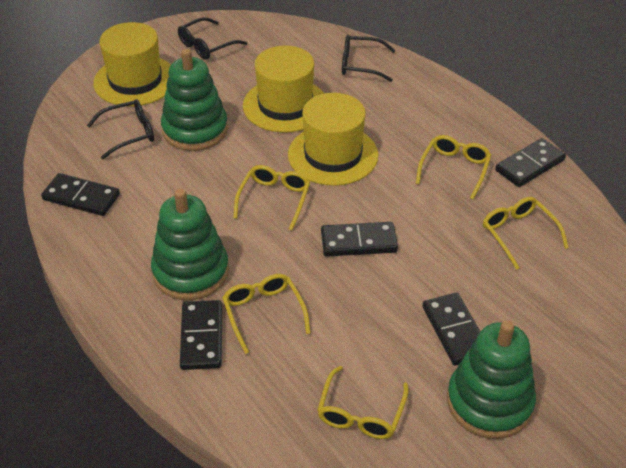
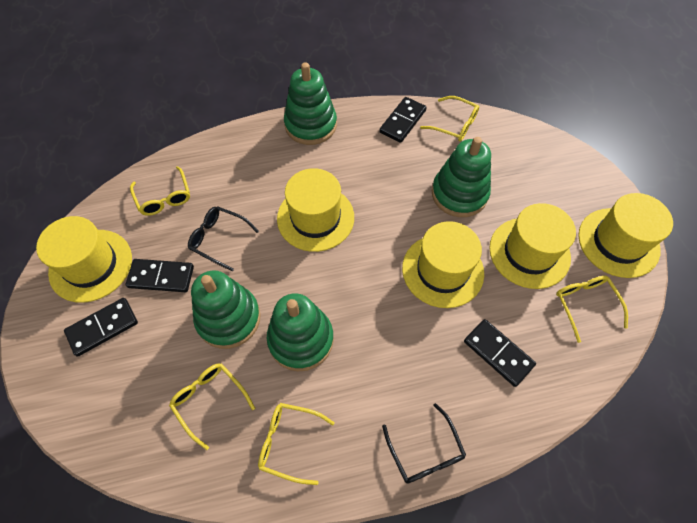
black domino: 5 -> 4
black glasses: 3 -> 2
green stacking toy: 3 -> 4
yellow hat: 3 -> 5

